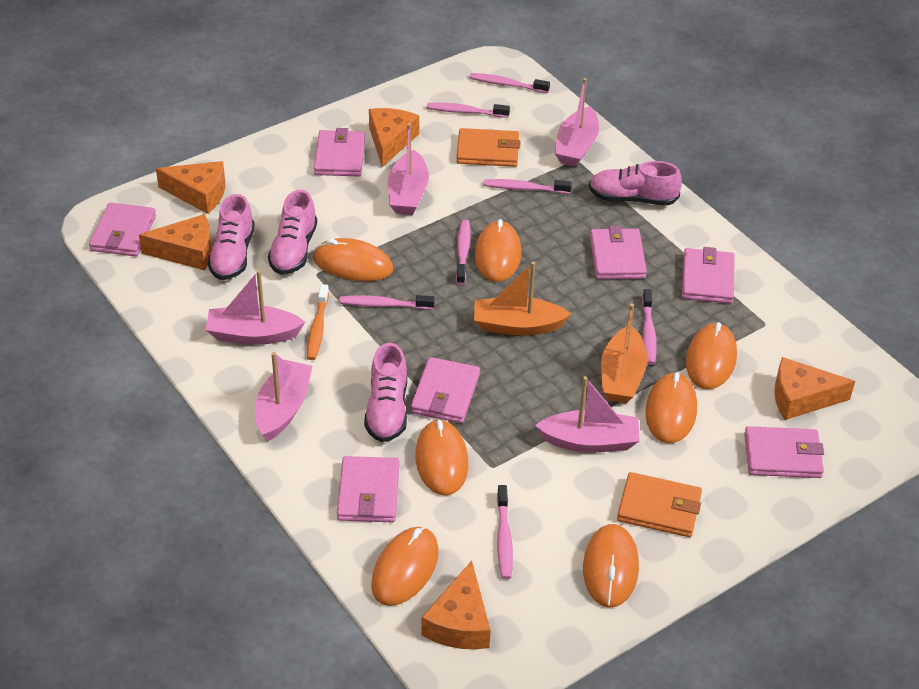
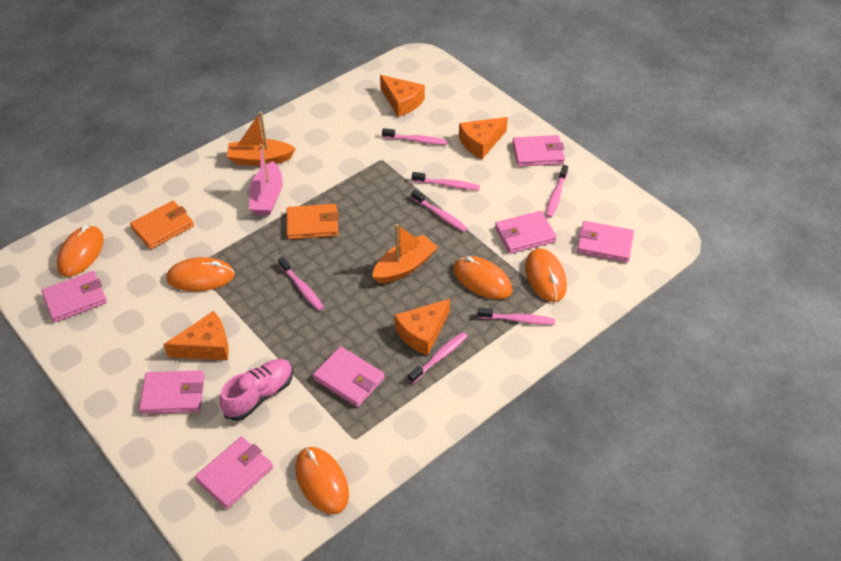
orange cheese: 5 -> 4
orange mouse: 7 -> 5
orange toothbrush: 1 -> 0
pink boat: 5 -> 1
pink shoe: 4 -> 1

